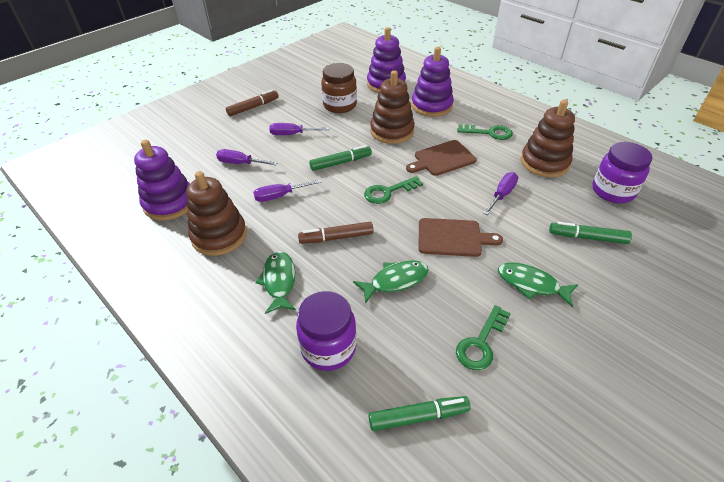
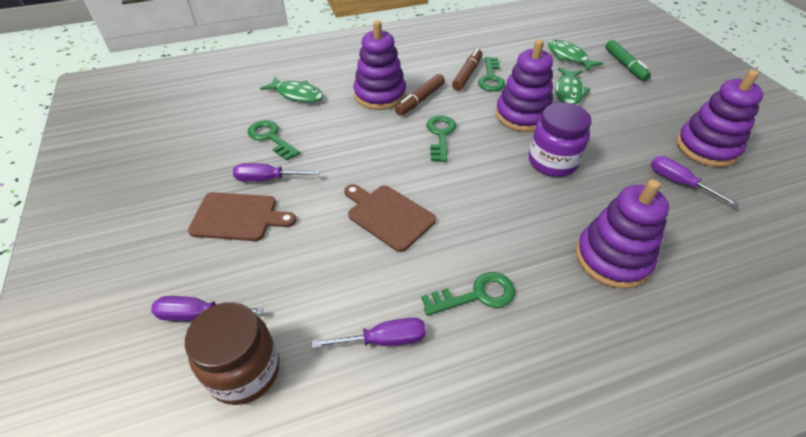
brown stacking toy: 3 -> 0
green key: 3 -> 4
green marker: 3 -> 1
purple jar: 2 -> 1
purple stacking toy: 3 -> 4

